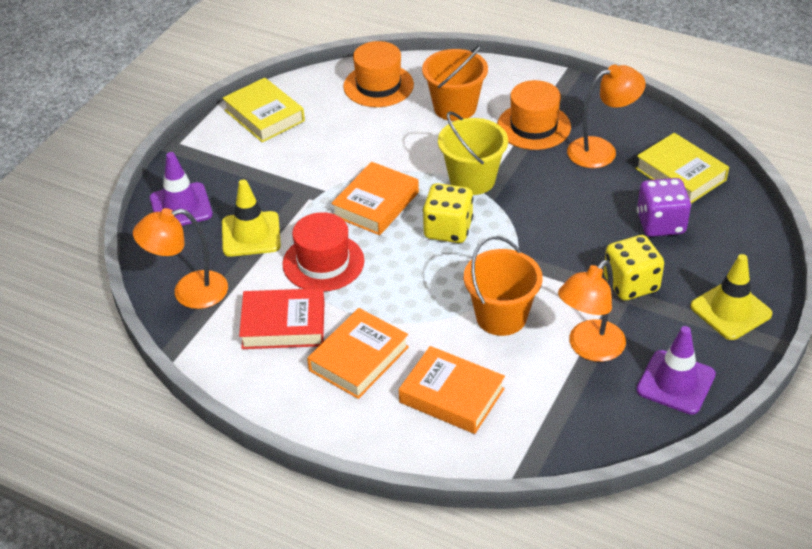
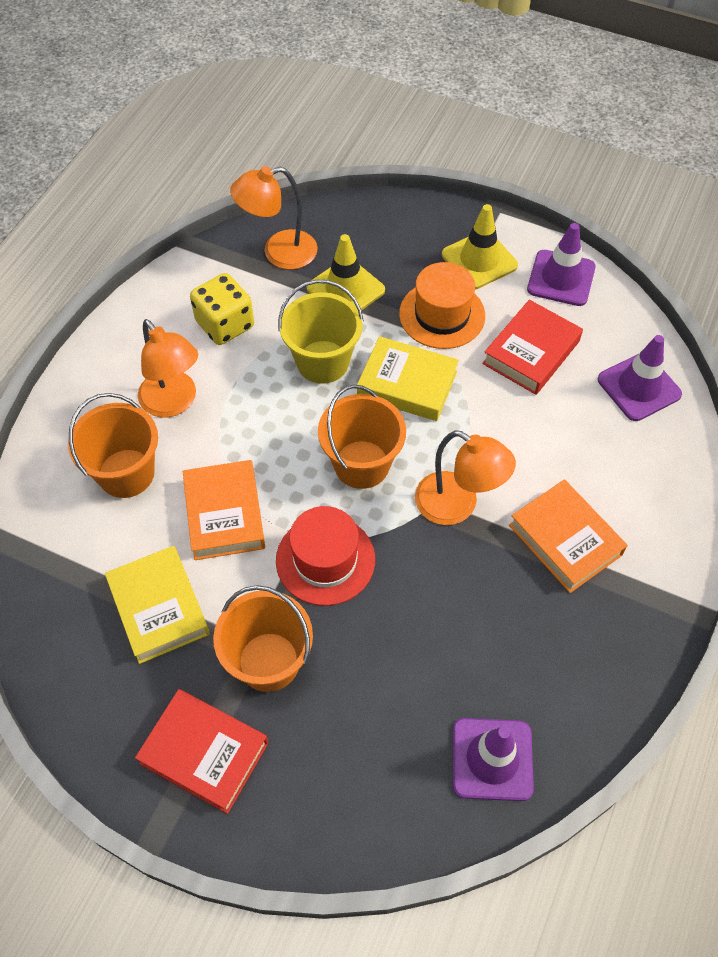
orange book: 3 -> 2
orange bucket: 2 -> 3
orange hat: 2 -> 1
purple dice: 1 -> 0
purple traffic cone: 2 -> 3
red book: 1 -> 2
yellow dice: 2 -> 1

